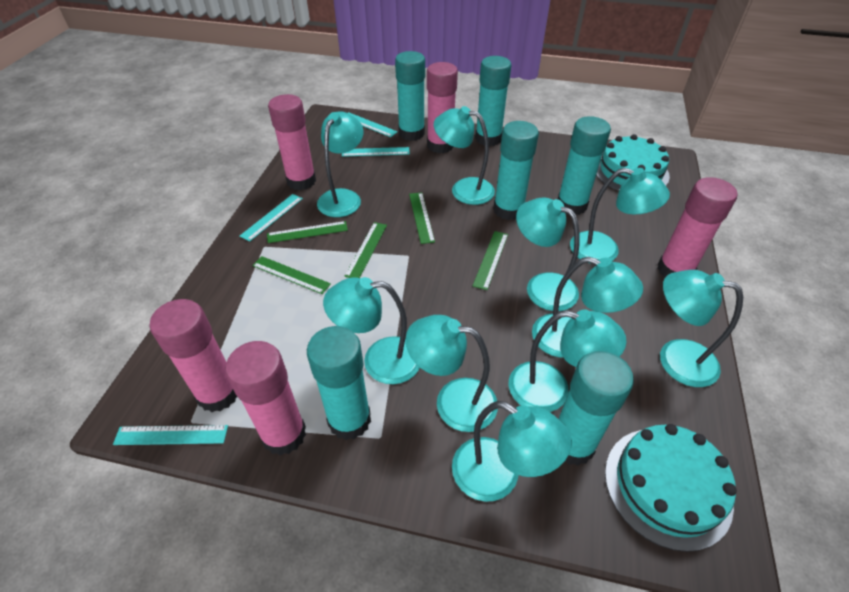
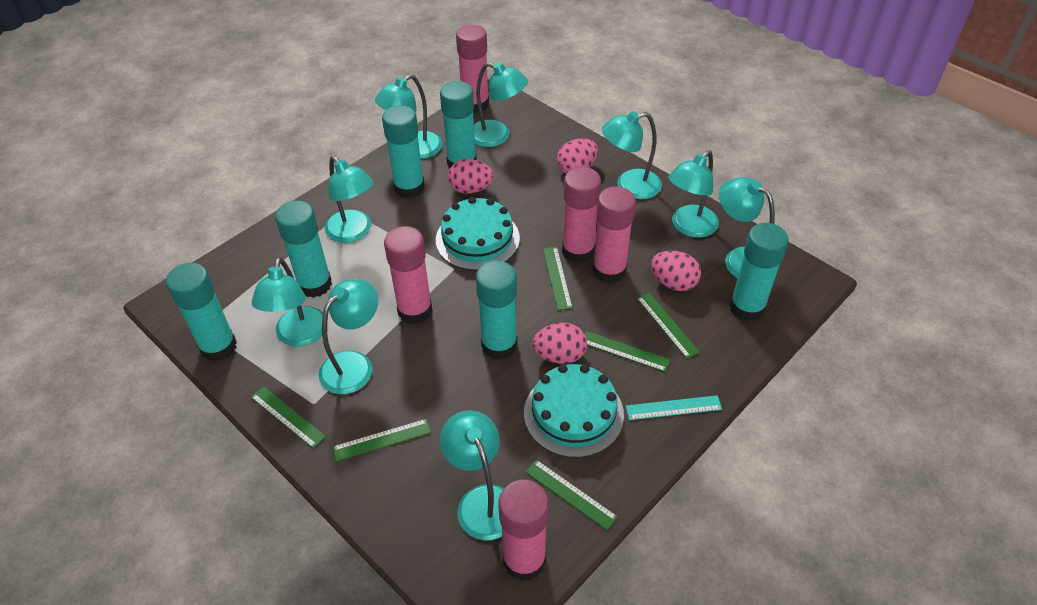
green ruler: 5 -> 6
pink egg: 0 -> 4
turquoise lamp: 10 -> 9
turquoise ruler: 4 -> 1

